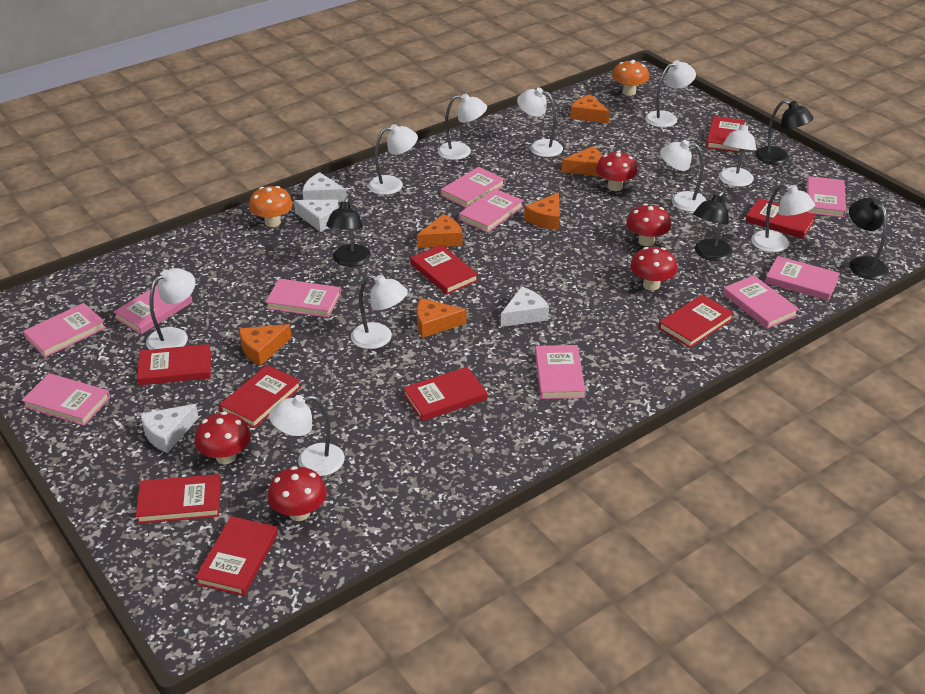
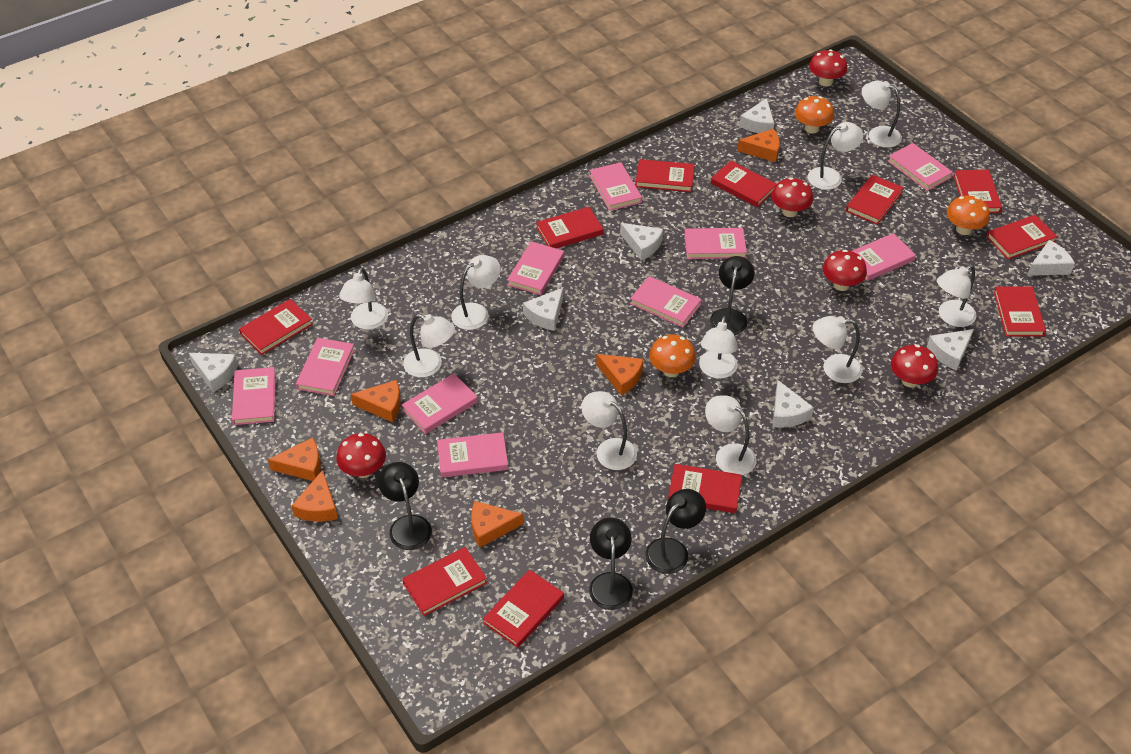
orange mushroom: 2 -> 3
red book: 9 -> 11
white cheese: 4 -> 7

